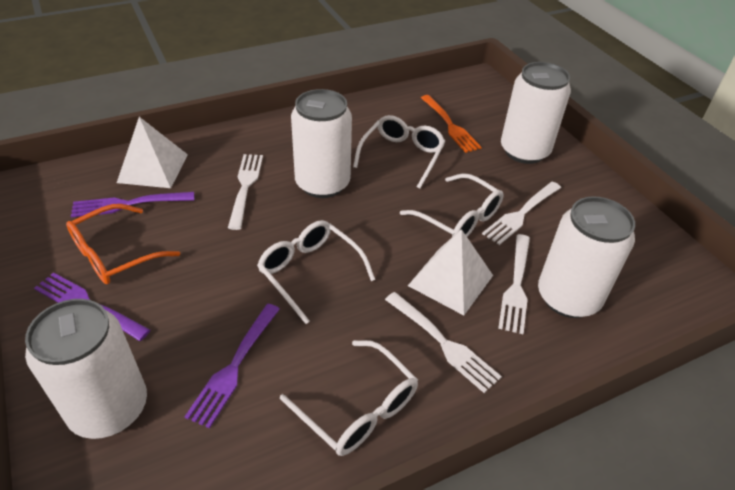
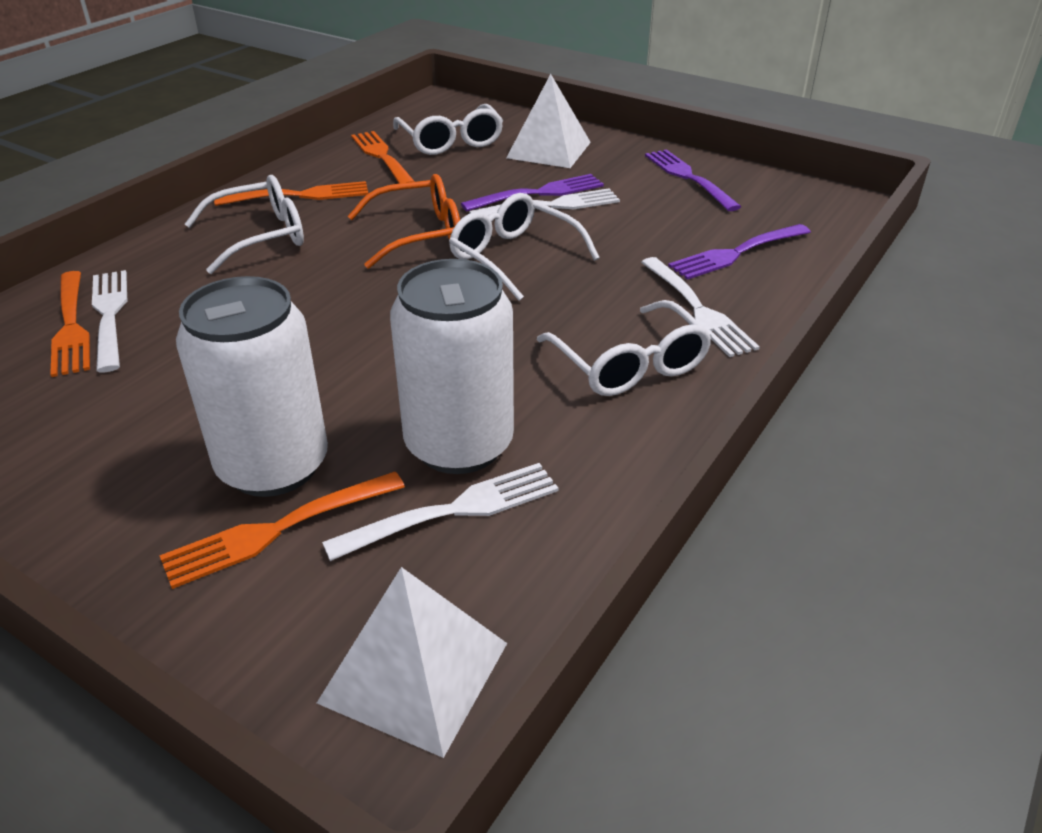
orange fork: 1 -> 4
white can: 4 -> 2

